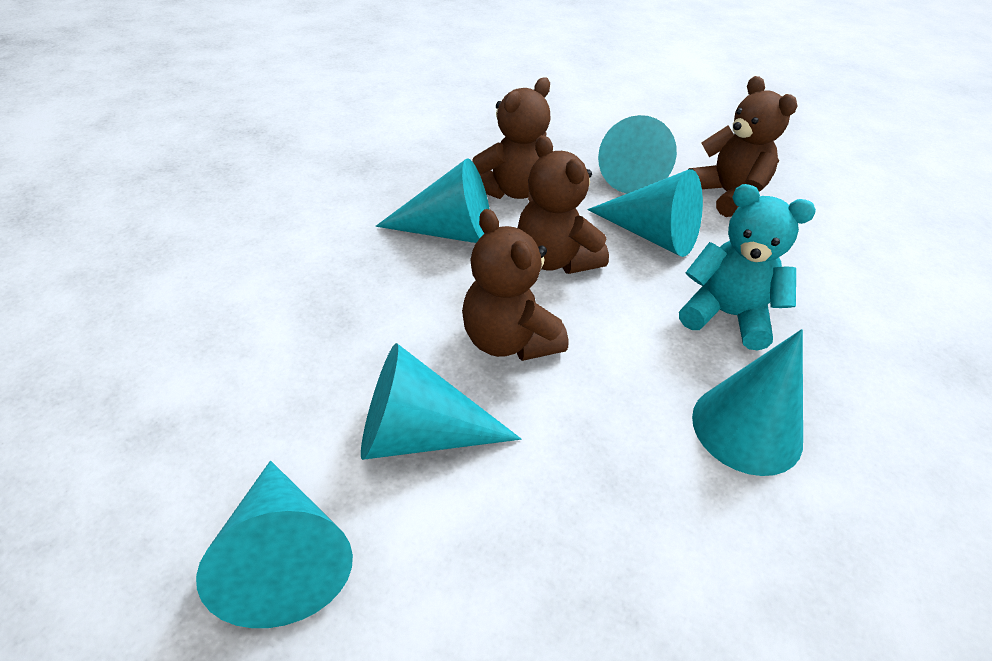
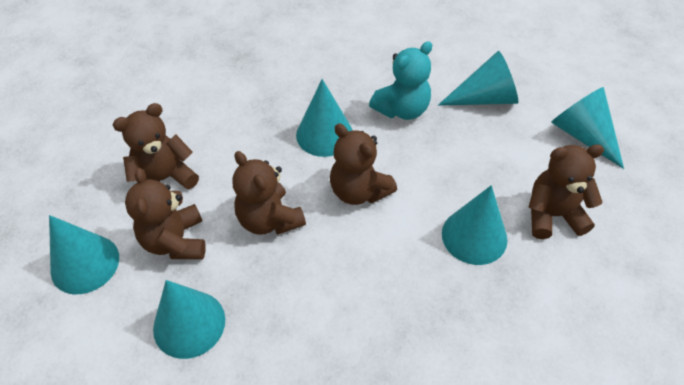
brown teddy bear: 4 -> 5

